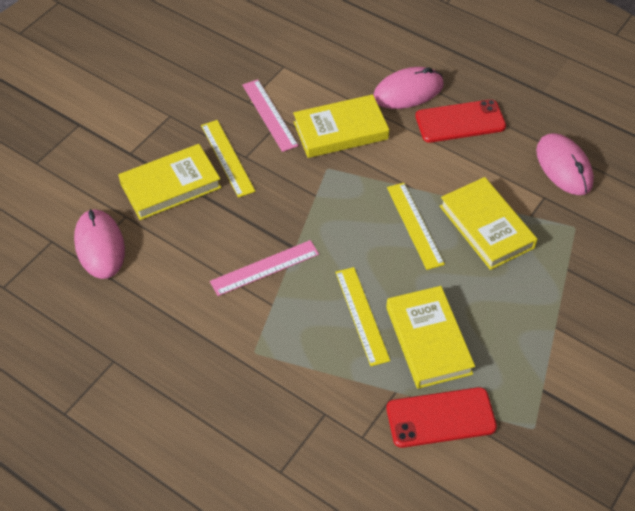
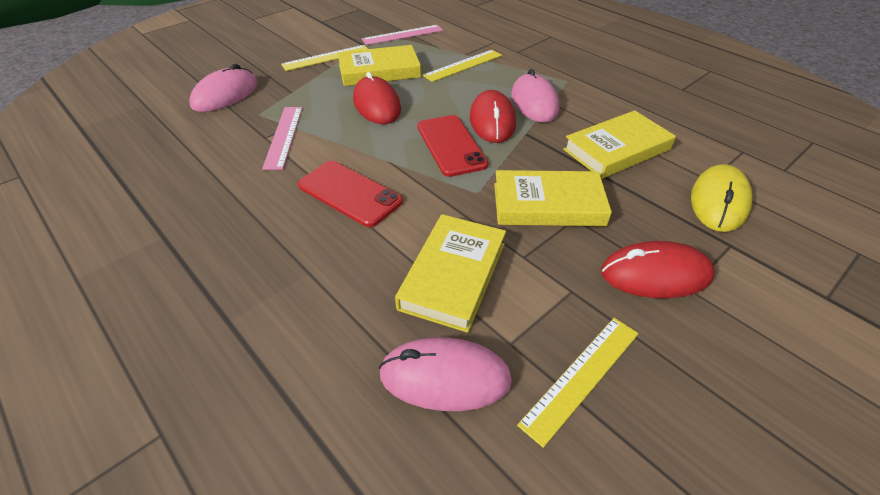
red mouse: 0 -> 3
yellow mouse: 0 -> 1

